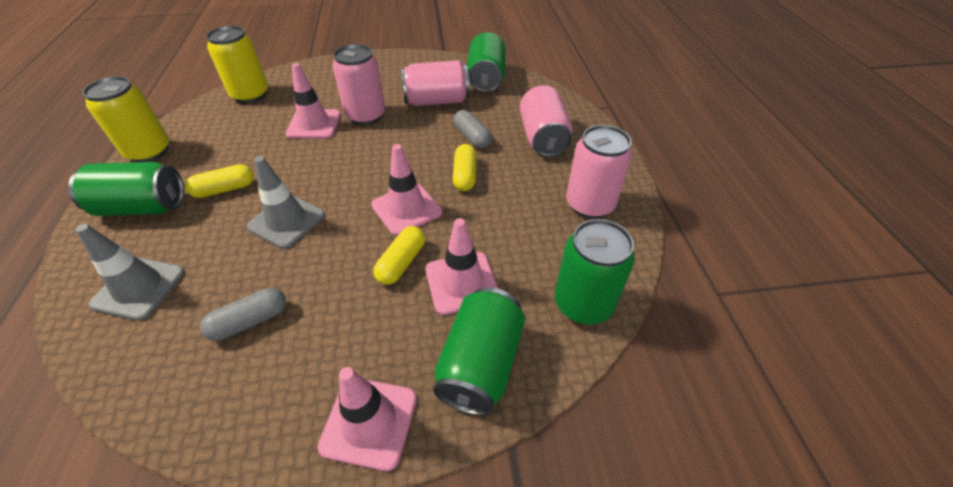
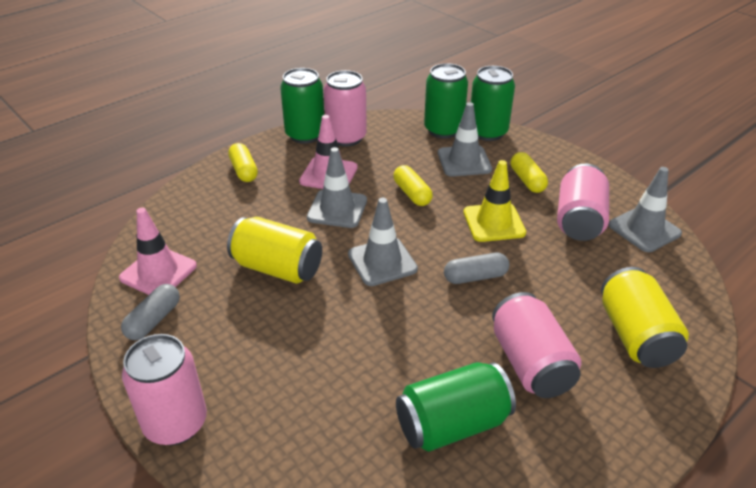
grey traffic cone: 2 -> 4
pink traffic cone: 4 -> 2
yellow traffic cone: 0 -> 1

